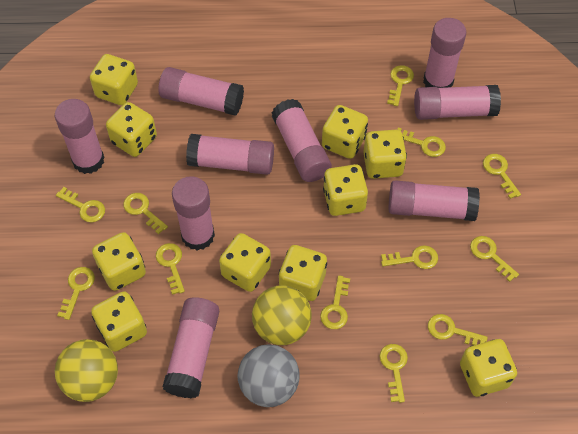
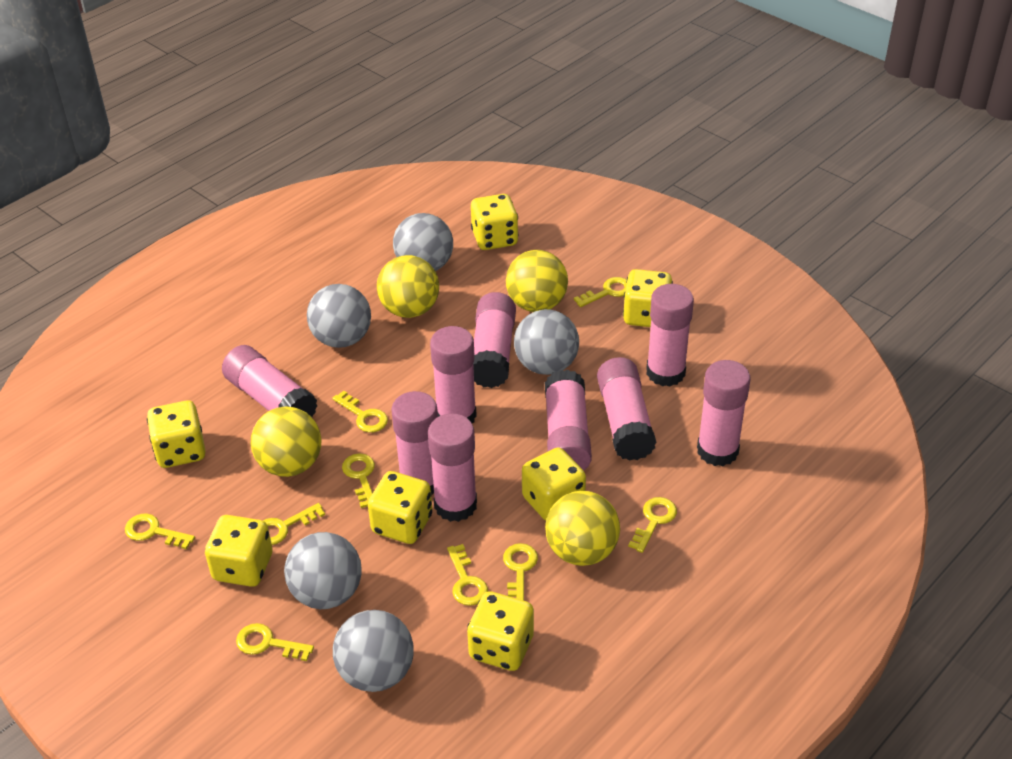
grey ball: 1 -> 5
yellow ball: 2 -> 4
yellow dice: 10 -> 7
yellow key: 12 -> 9

